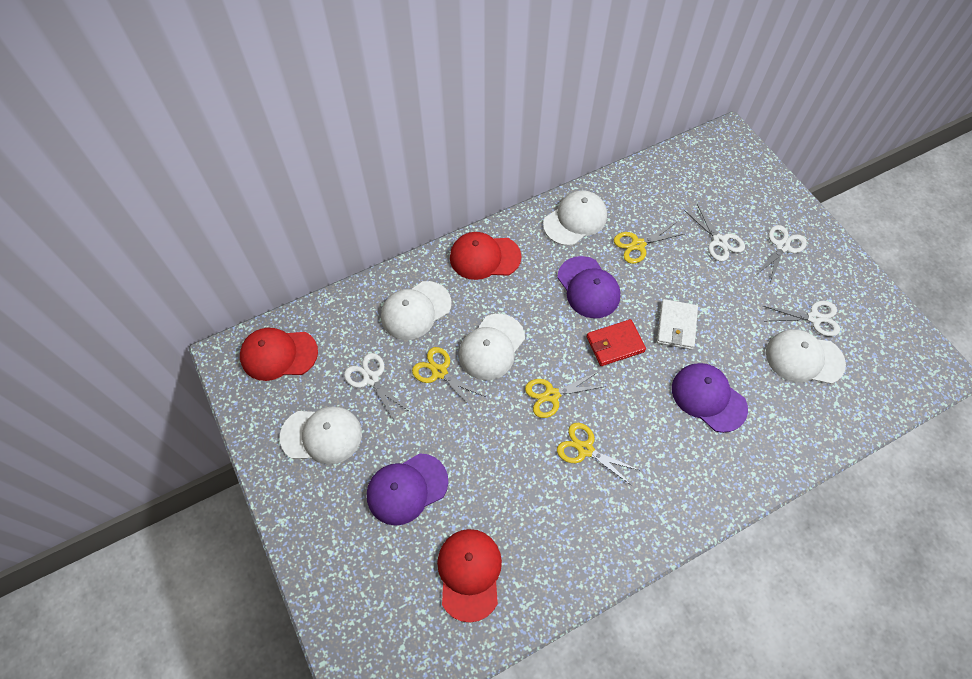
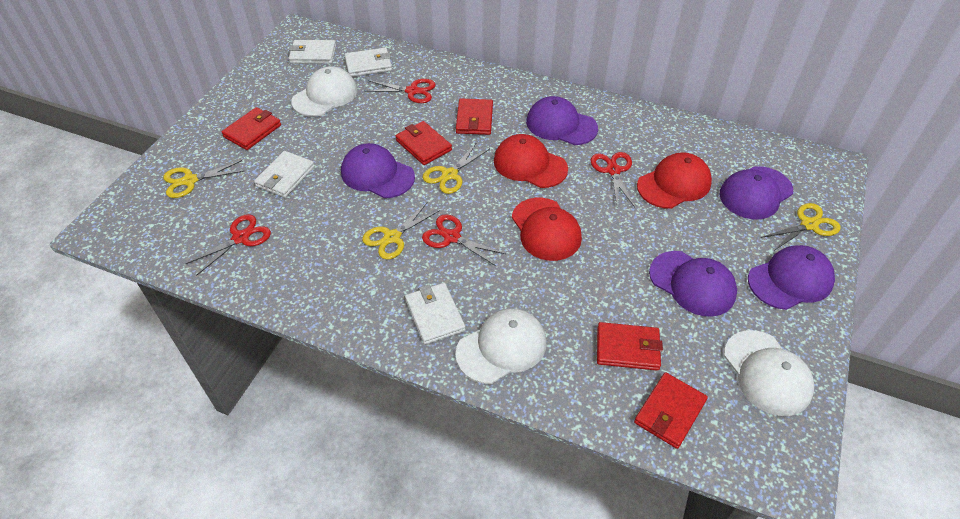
purple cap: 3 -> 5
red scissors: 0 -> 4
red wallet: 1 -> 5
white cap: 5 -> 3
white scissors: 4 -> 0
white wallet: 1 -> 4

